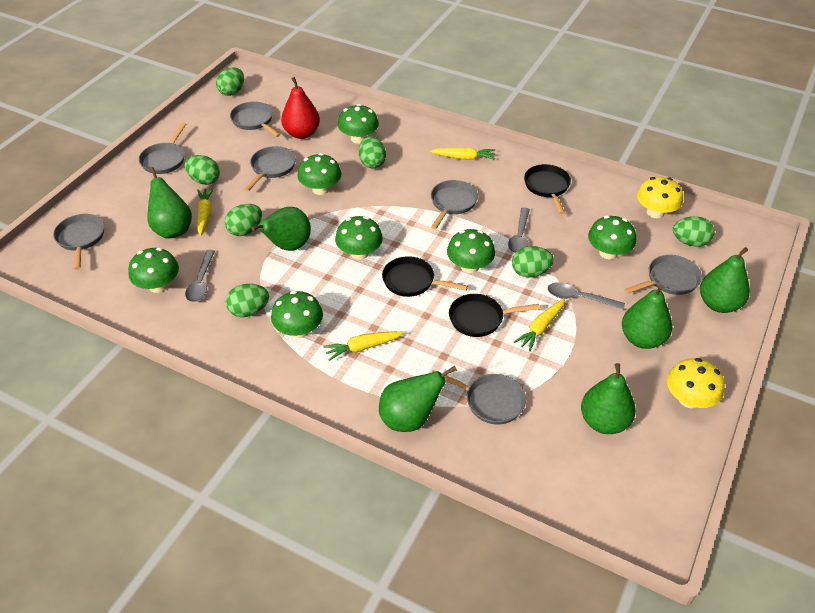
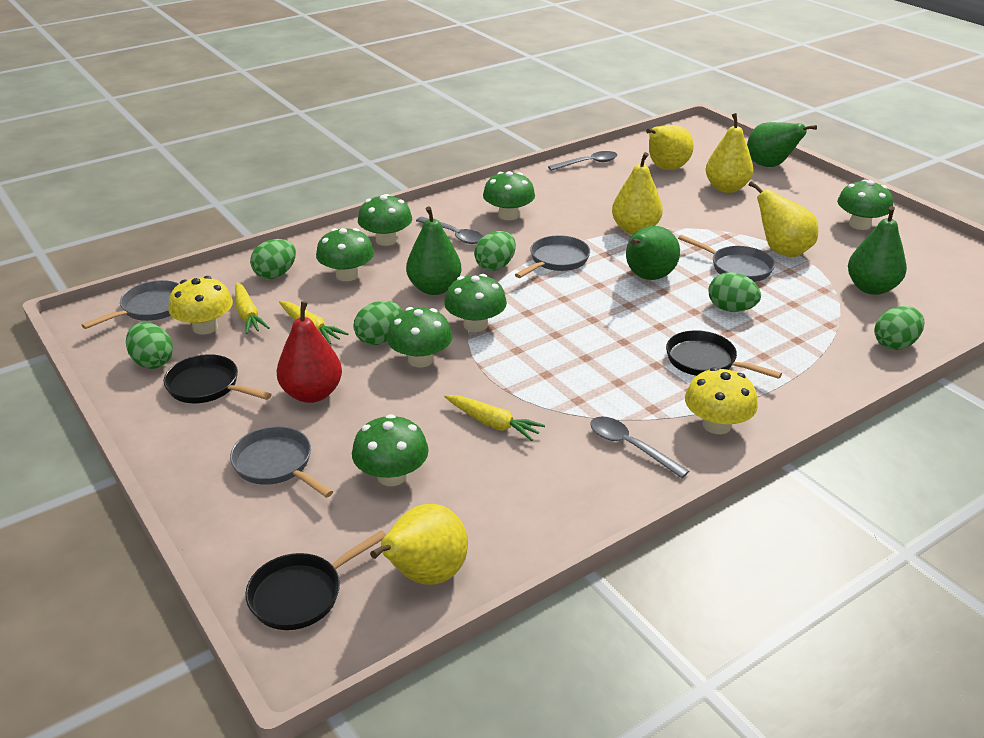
green egg: 7 -> 6
green pear: 6 -> 4
grey pan: 7 -> 4
yellow carrot: 4 -> 3
yellow pear: 0 -> 5

